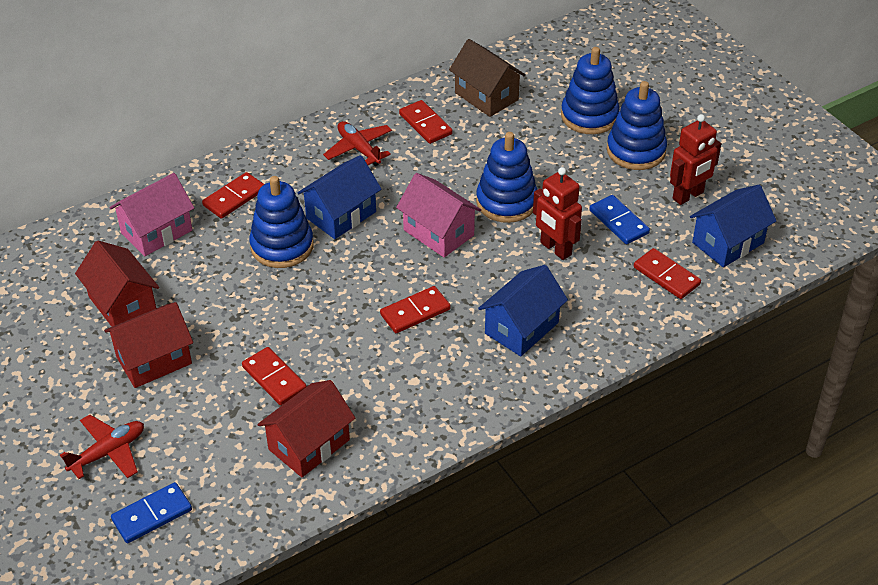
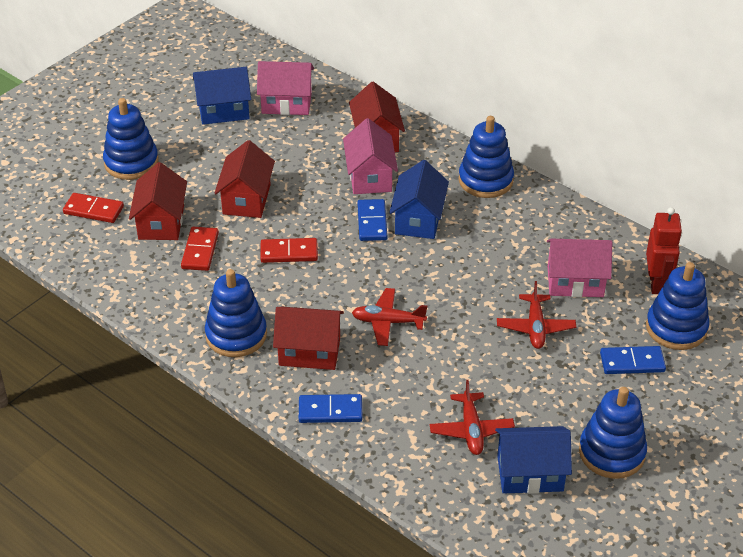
blue domino: 2 -> 3
blue stacking toy: 4 -> 5
brown house: 1 -> 0
pink house: 2 -> 3
red domino: 5 -> 3
red house: 3 -> 4
red plane: 2 -> 3
red robot: 2 -> 1

